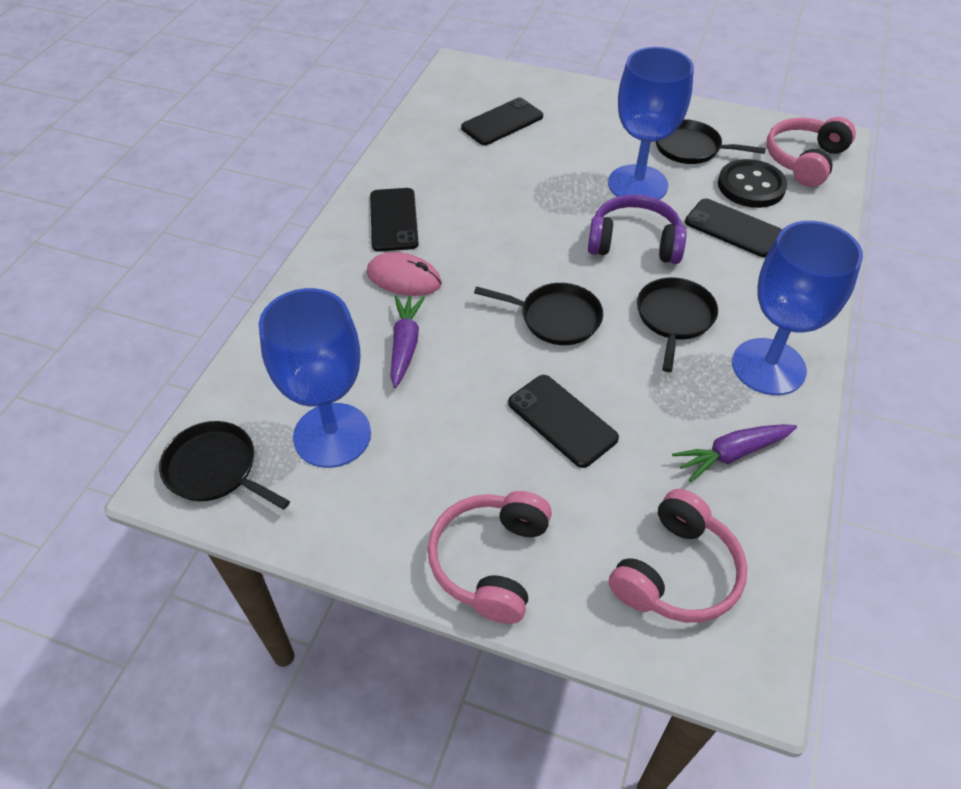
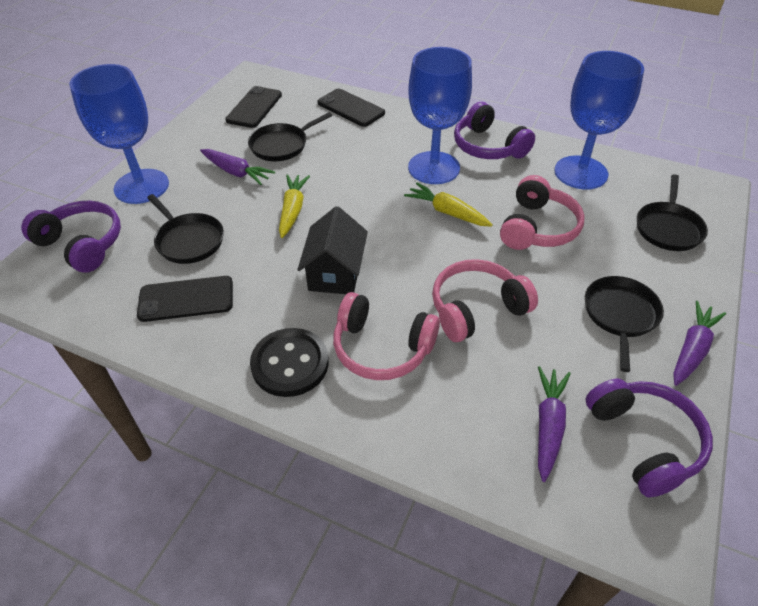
black house: 0 -> 1
black phone: 4 -> 3
pink mouse: 1 -> 0
purple carrot: 2 -> 3
purple headphones: 1 -> 3
yellow carrot: 0 -> 2

